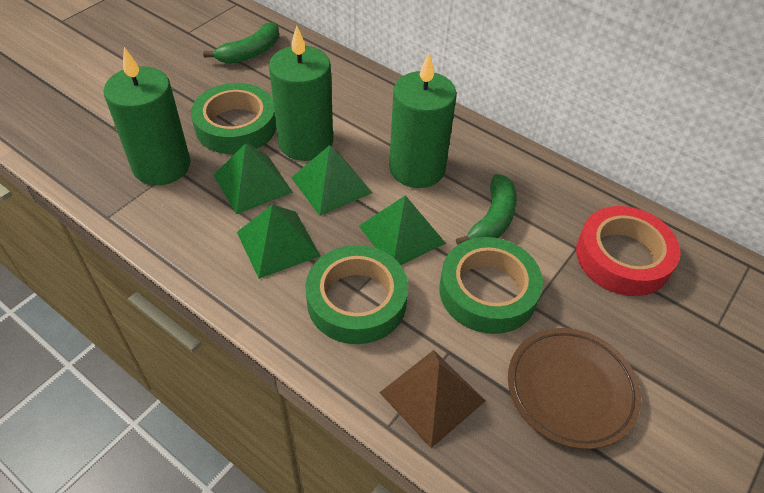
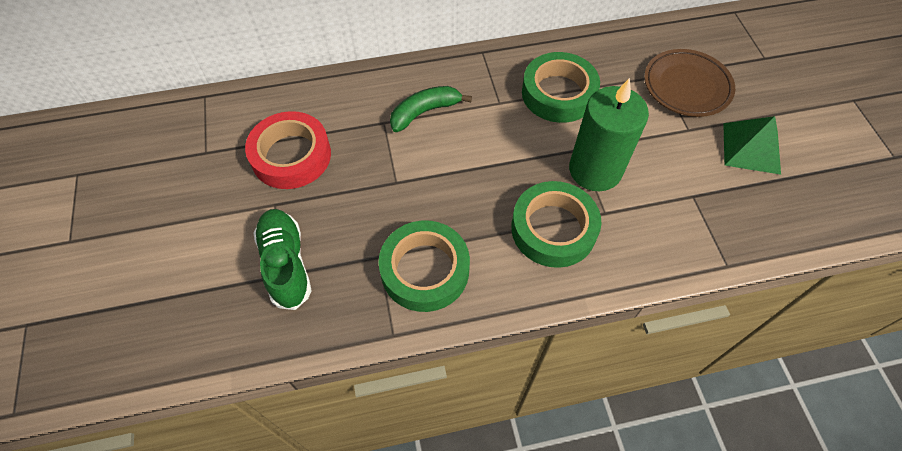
brown pyramid: 1 -> 0
green banana: 2 -> 1
green candle: 3 -> 1
green pyramid: 4 -> 1
green shoe: 0 -> 1

